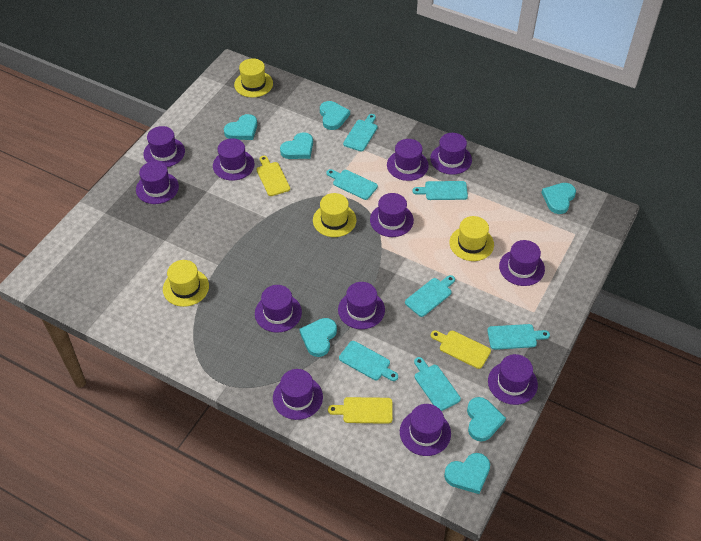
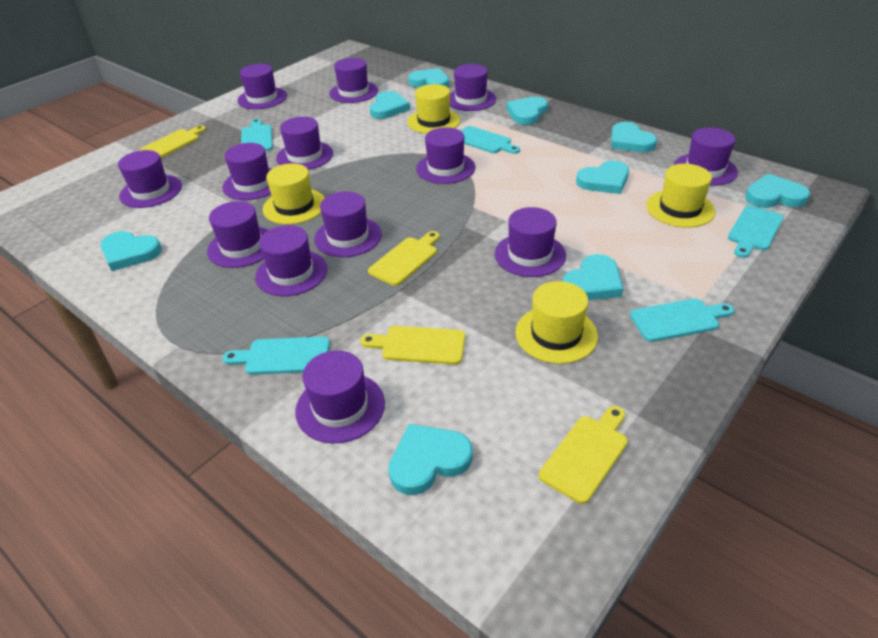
purple hat: 12 -> 13
turquoise cutting board: 7 -> 5
turquoise heart: 7 -> 9
yellow cutting board: 3 -> 4

